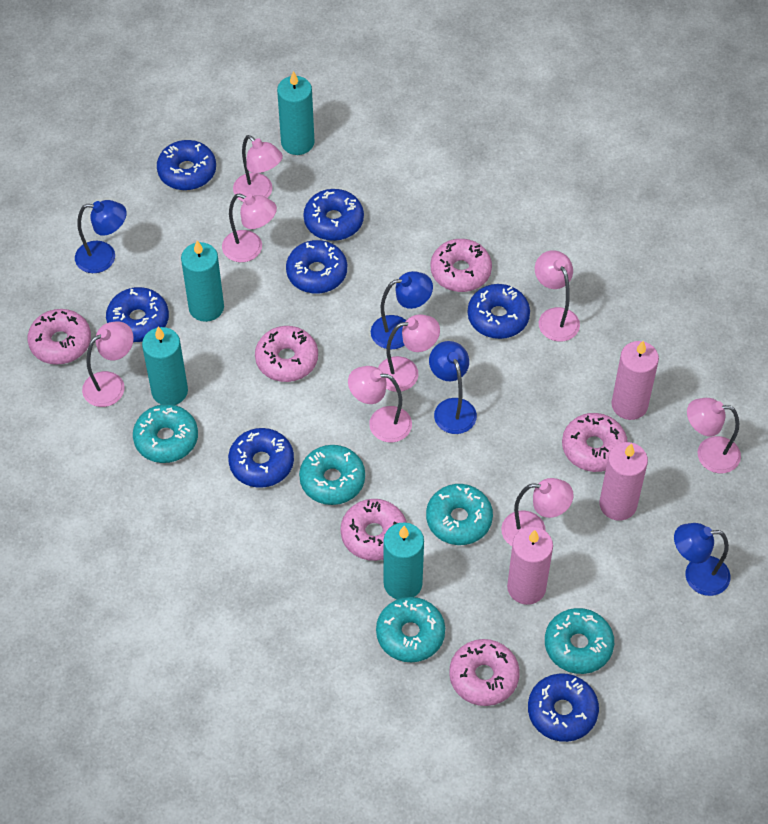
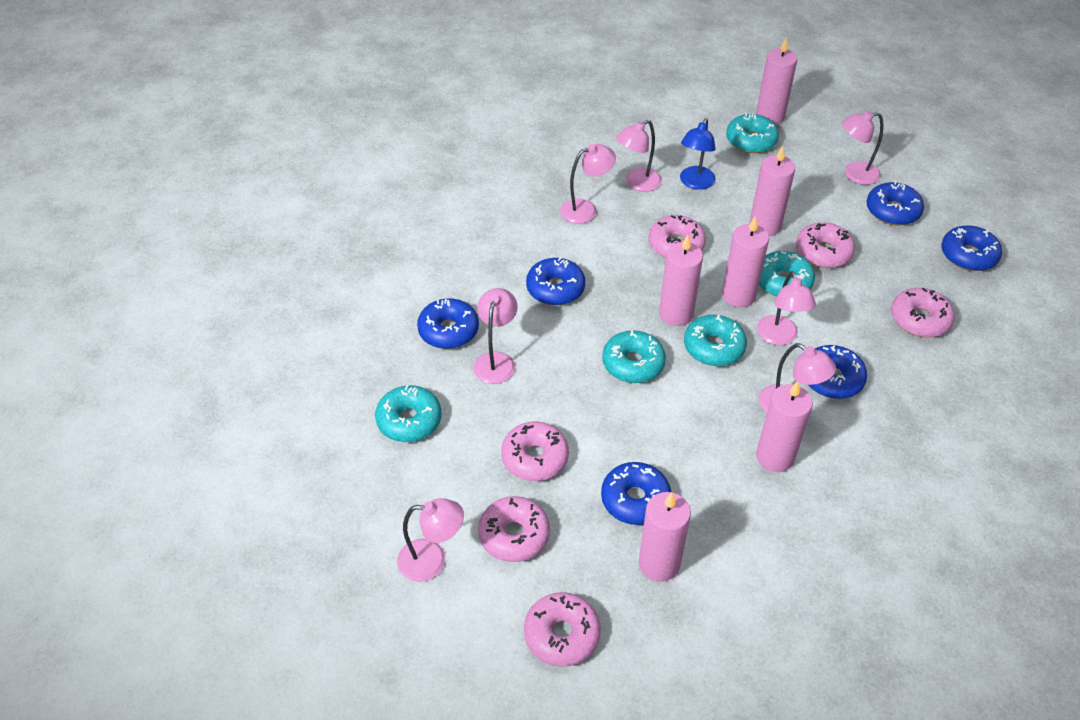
blue donut: 7 -> 6
blue lamp: 4 -> 1
pink candle: 3 -> 6
pink lamp: 8 -> 7
turquoise candle: 4 -> 0

